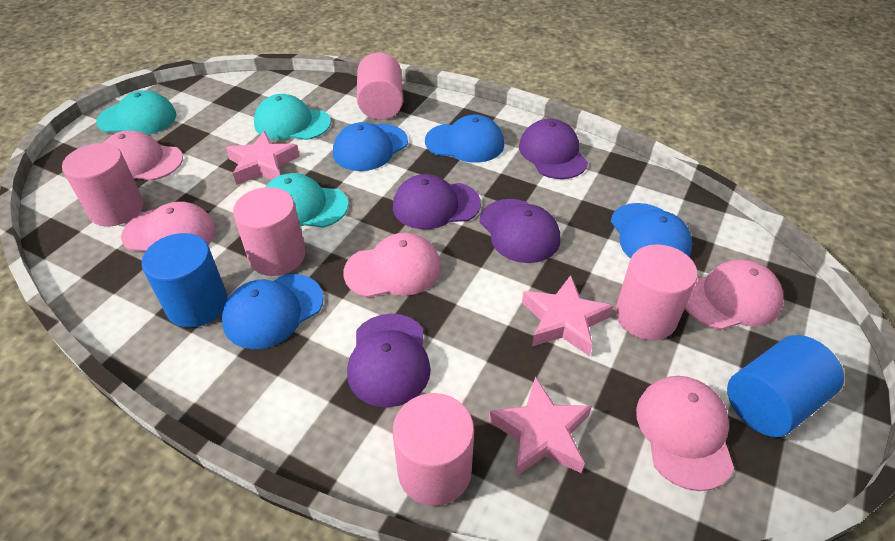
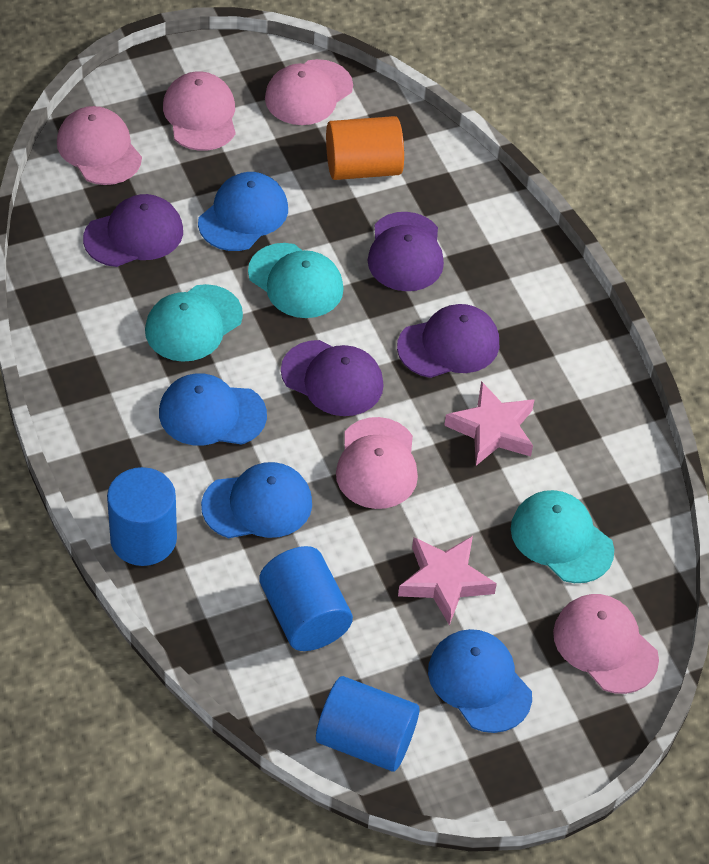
blue cylinder: 2 -> 3
orange cylinder: 0 -> 1
pink cylinder: 5 -> 0
pink star: 3 -> 2

